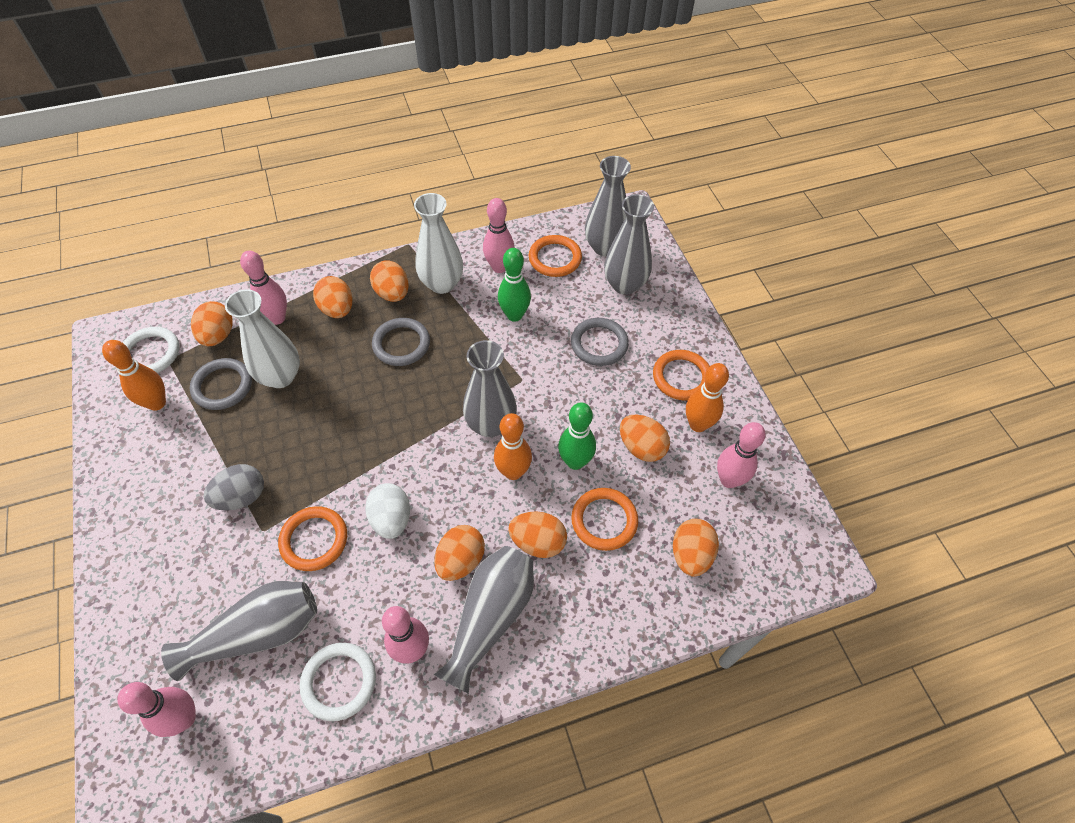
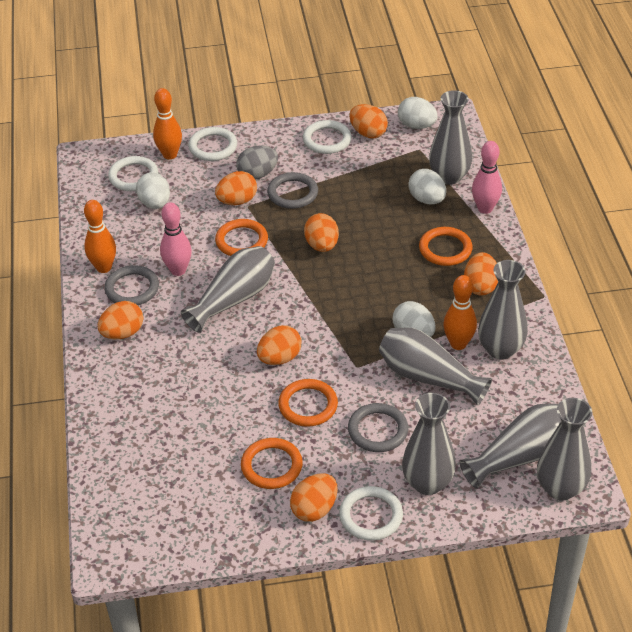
green bowling pin: 2 -> 0
grey vase: 5 -> 7
pink bowling pin: 5 -> 2
white egg: 1 -> 4
white ring: 2 -> 4
white vase: 2 -> 0

